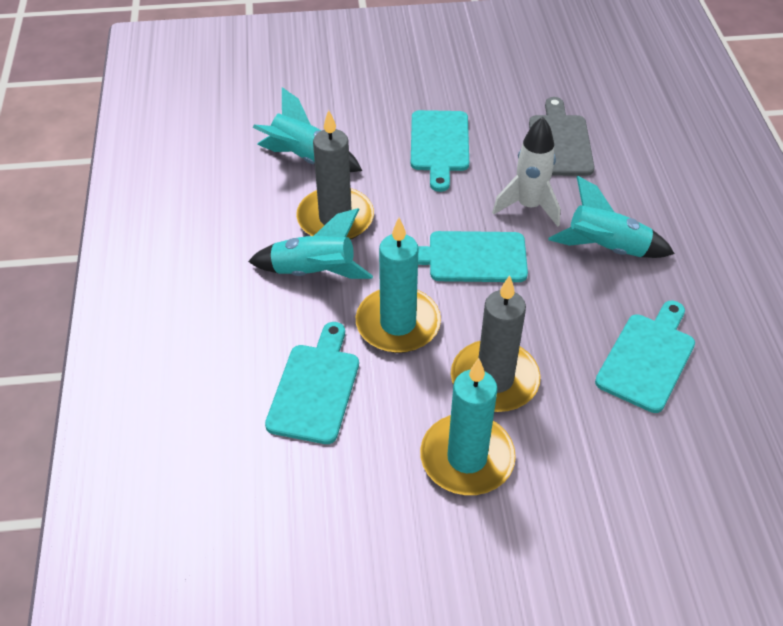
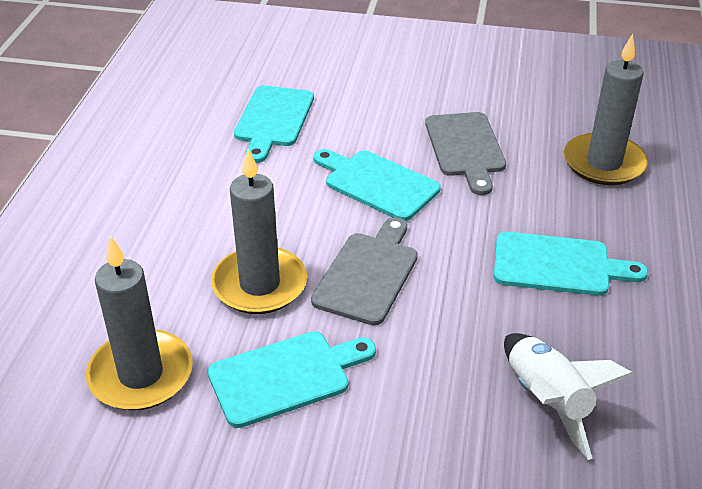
grey candle: 2 -> 3
grey cutting board: 1 -> 2
turquoise candle: 2 -> 0
turquoise rocket: 3 -> 0

